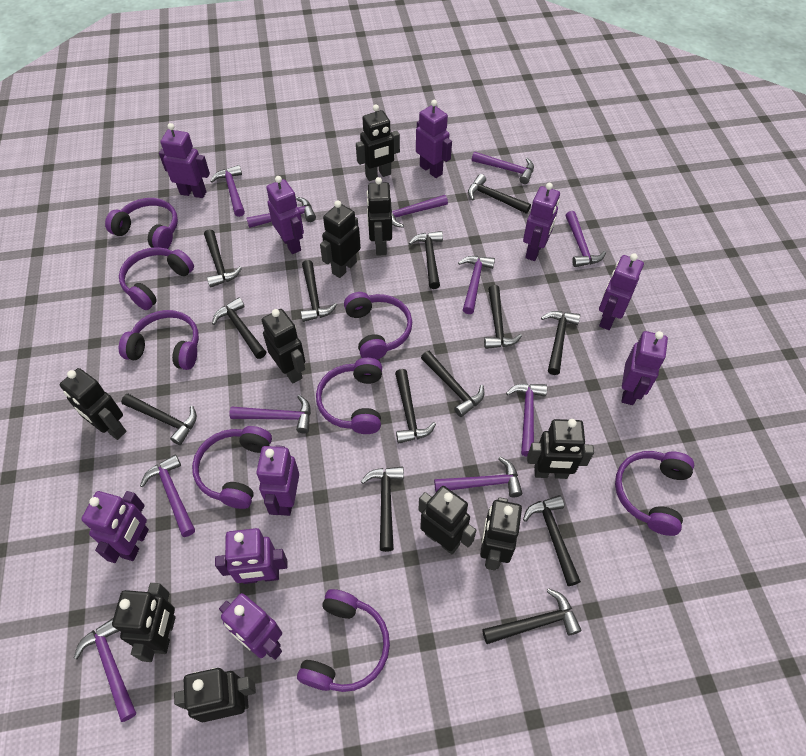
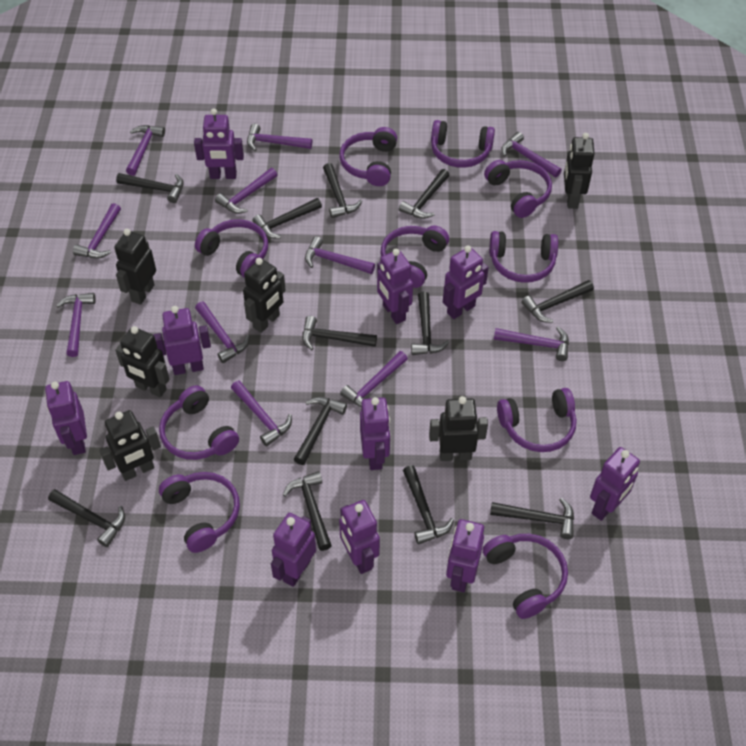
black hammer: 13 -> 12
black robot: 10 -> 6
purple headphones: 8 -> 10

